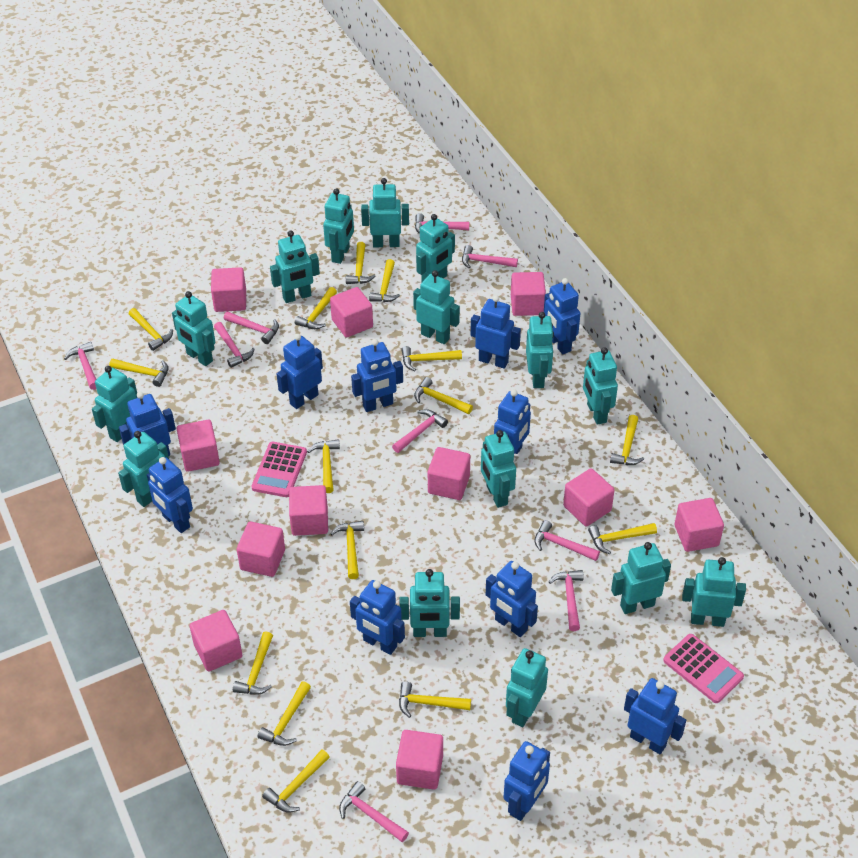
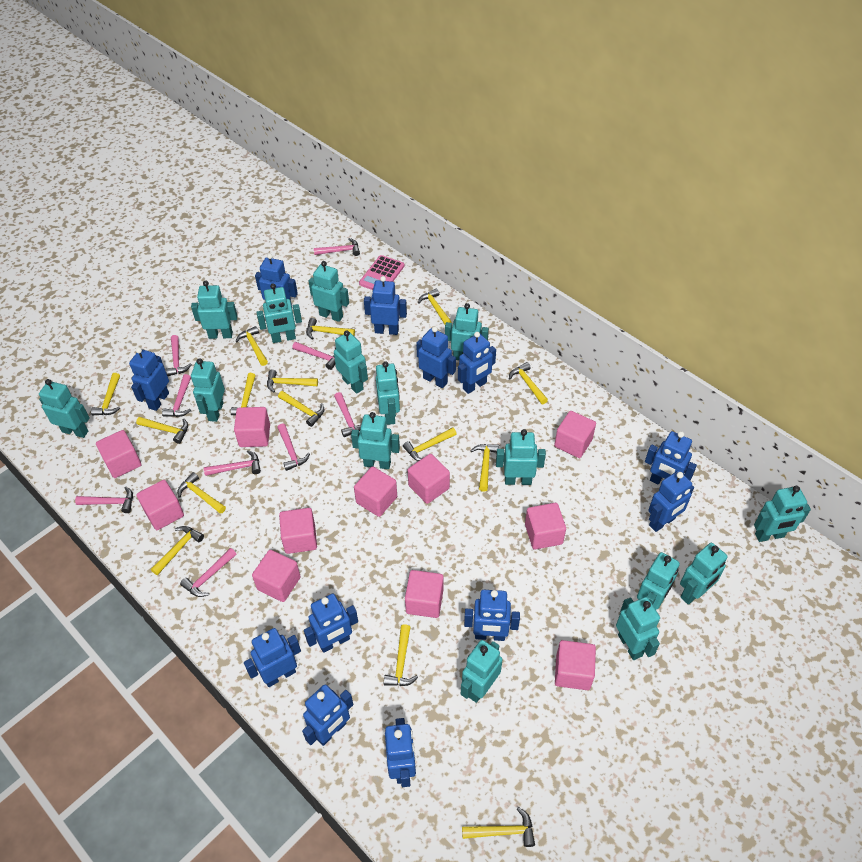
blue robot: 11 -> 12
pink calculator: 2 -> 1

